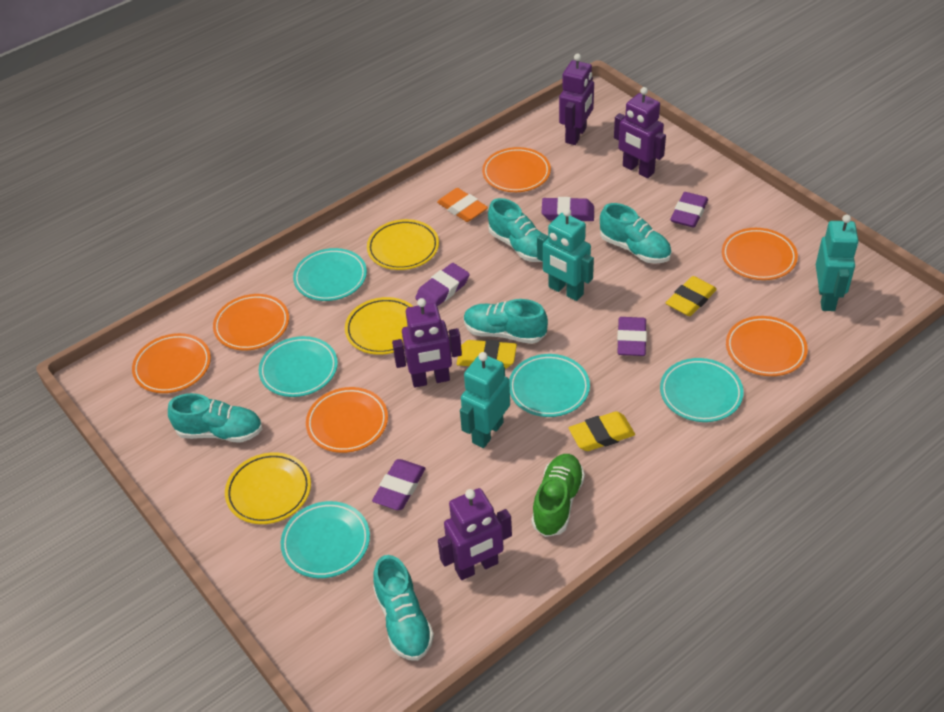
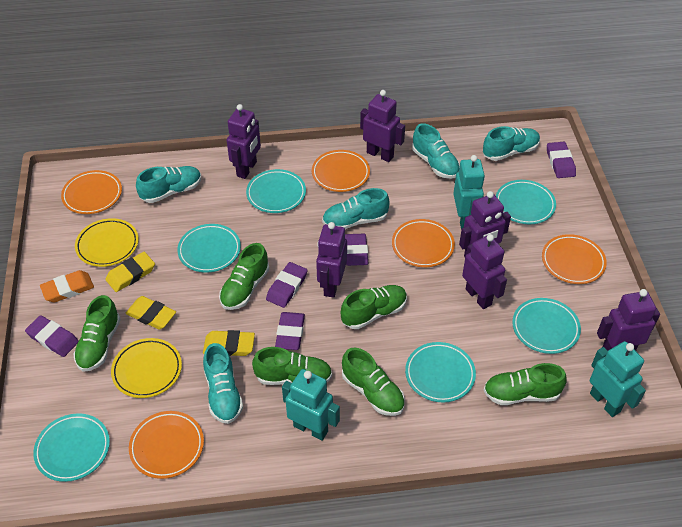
green shoe: 1 -> 6
orange plate: 6 -> 5
purple robot: 4 -> 6
turquoise plate: 5 -> 6
yellow plate: 3 -> 2

